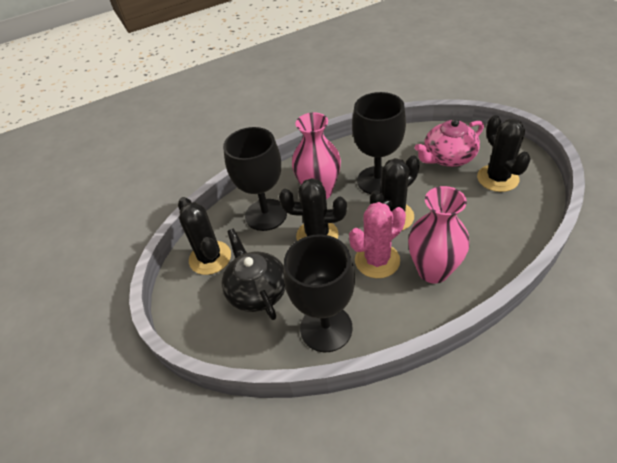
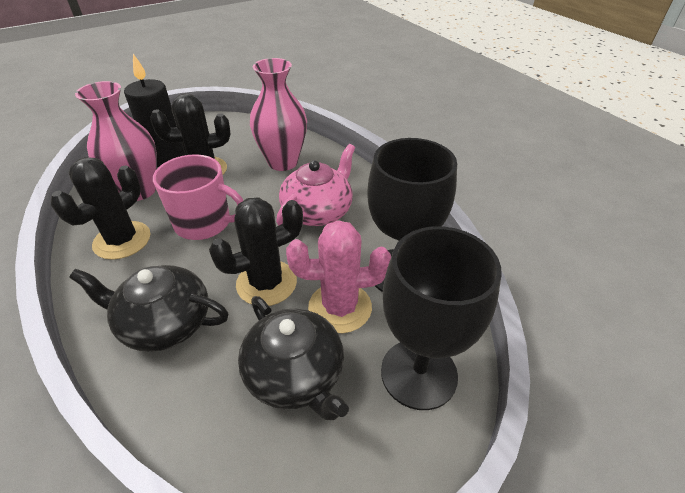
black cactus: 4 -> 3
black candle: 0 -> 1
black goblet: 3 -> 2
black teapot: 1 -> 2
pink mug: 0 -> 1

